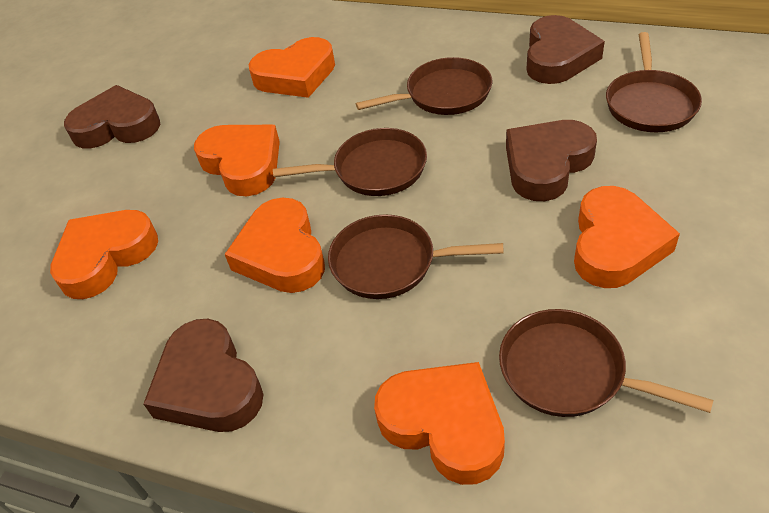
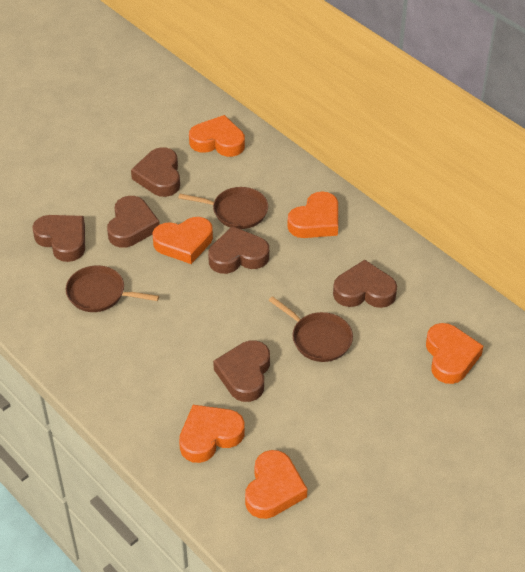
brown heart: 4 -> 6
brown pan: 5 -> 3

